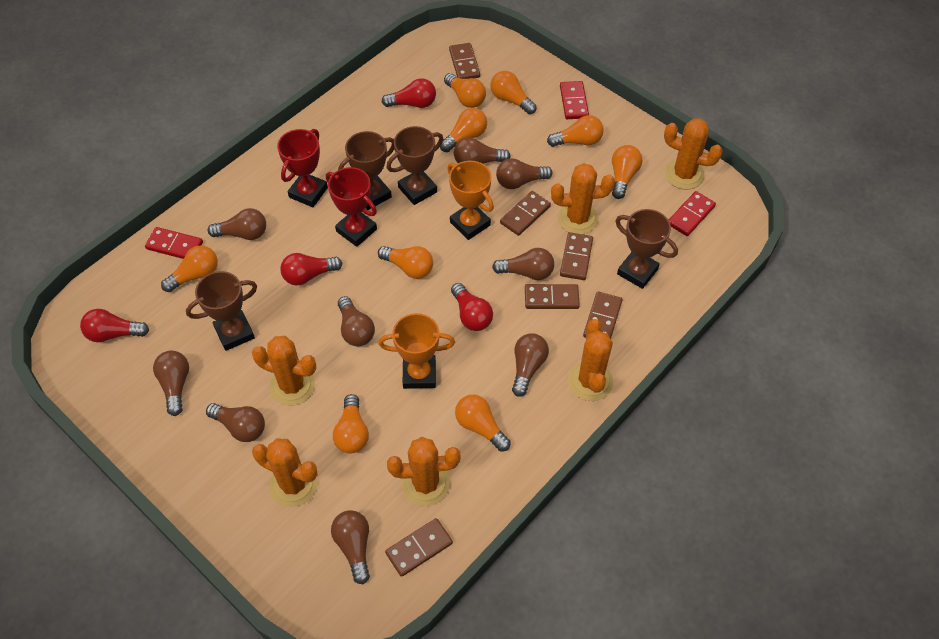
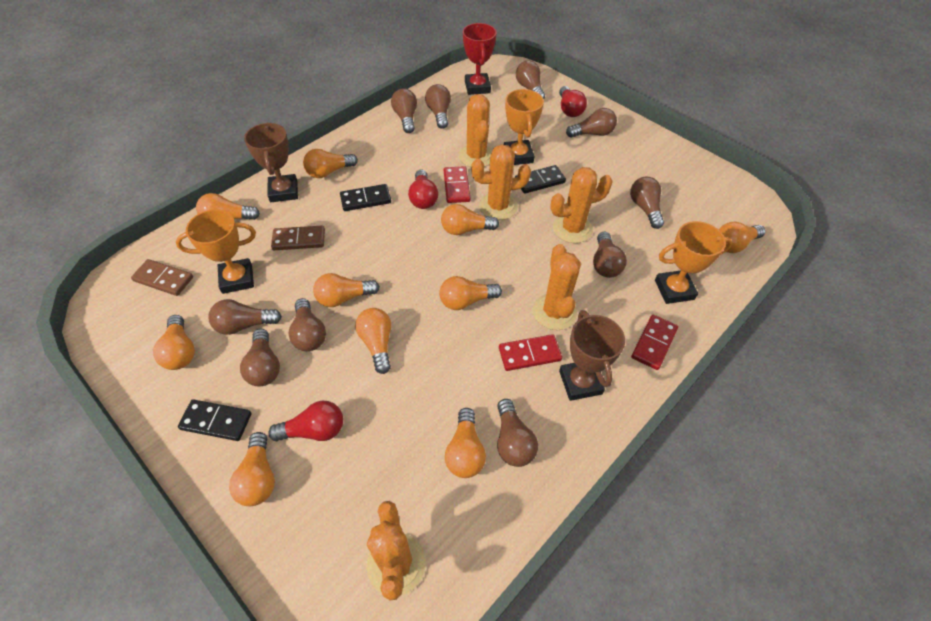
black domino: 0 -> 3
brown domino: 6 -> 2
brown light bulb: 9 -> 10
brown trophy: 4 -> 2
orange cactus: 6 -> 5
orange light bulb: 9 -> 10
orange trophy: 2 -> 3
red light bulb: 4 -> 3
red trophy: 2 -> 1

